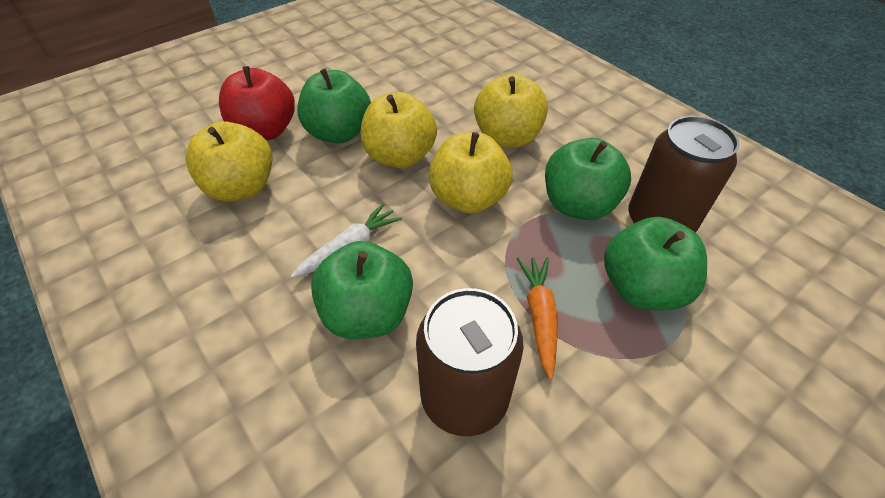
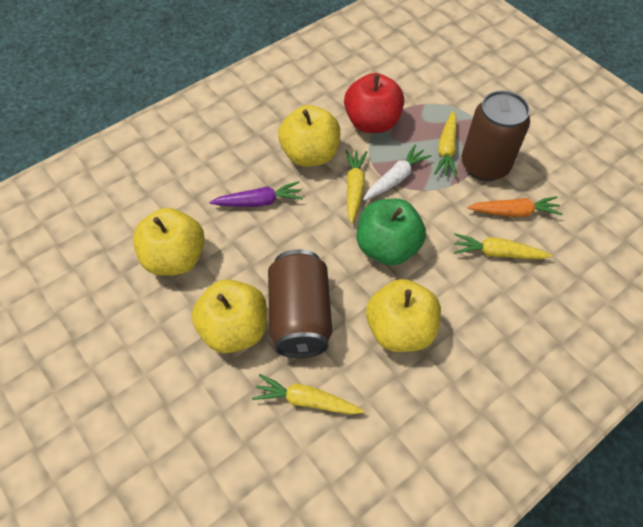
green apple: 4 -> 1
purple carrot: 0 -> 1
yellow carrot: 0 -> 4

